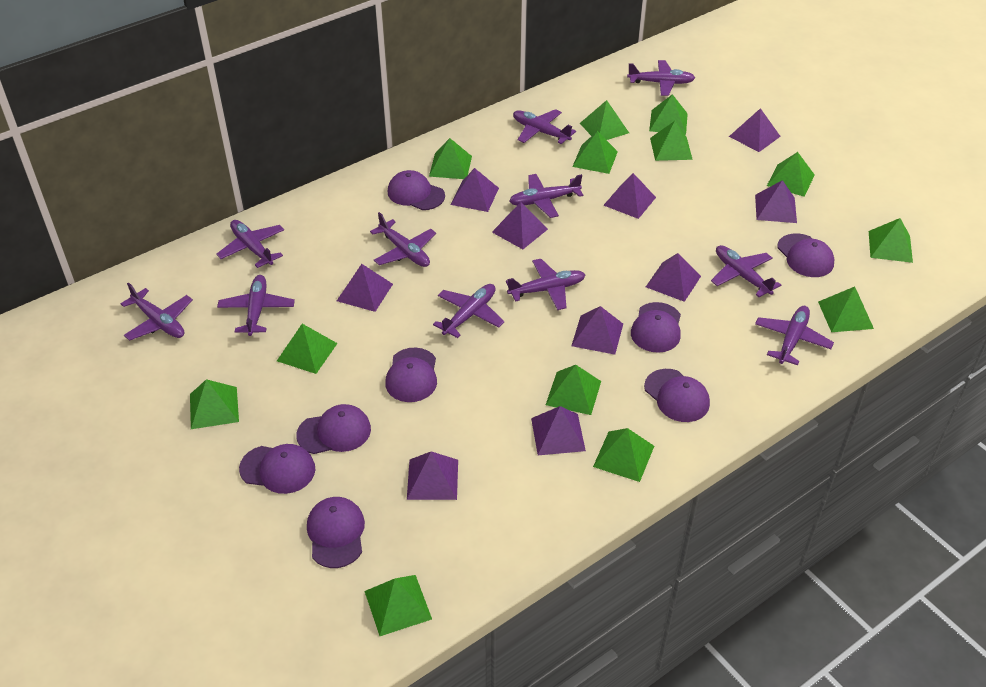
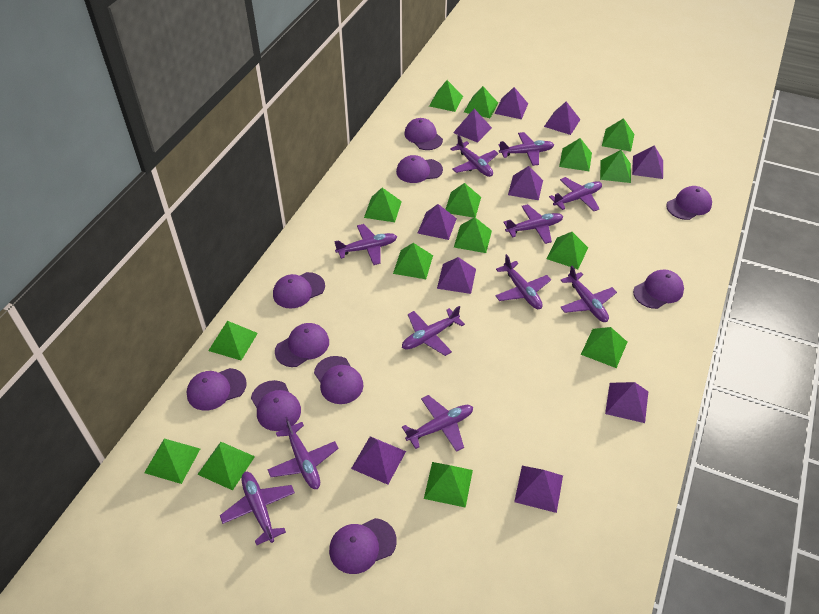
green pyramid: 13 -> 15
purple cap: 8 -> 10

